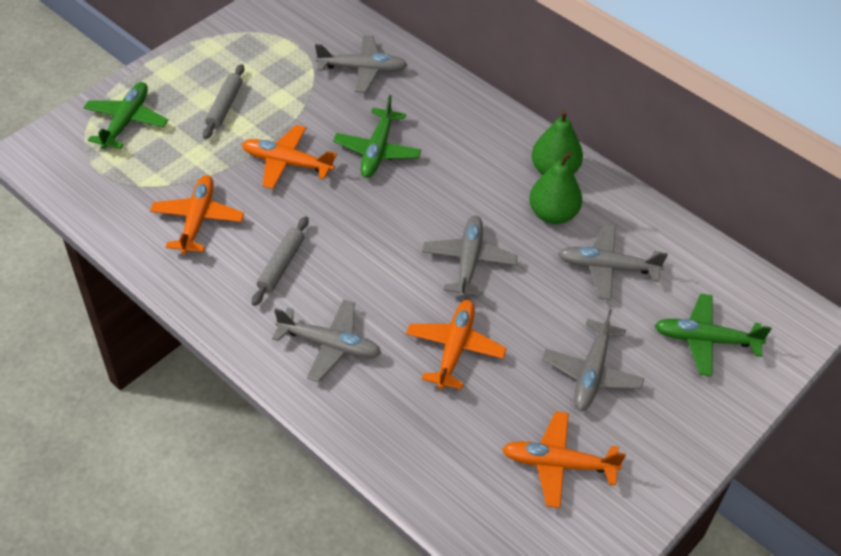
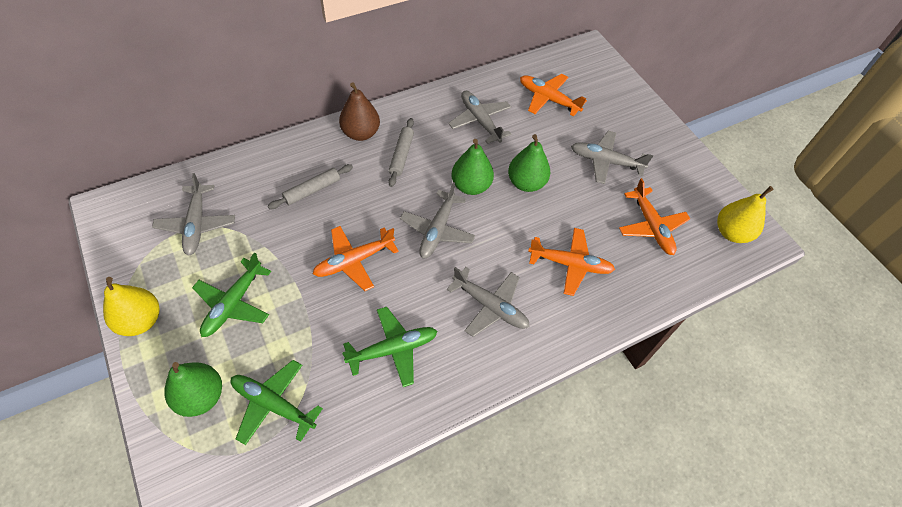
brown pear: 0 -> 1
green pear: 2 -> 3
yellow pear: 0 -> 2

